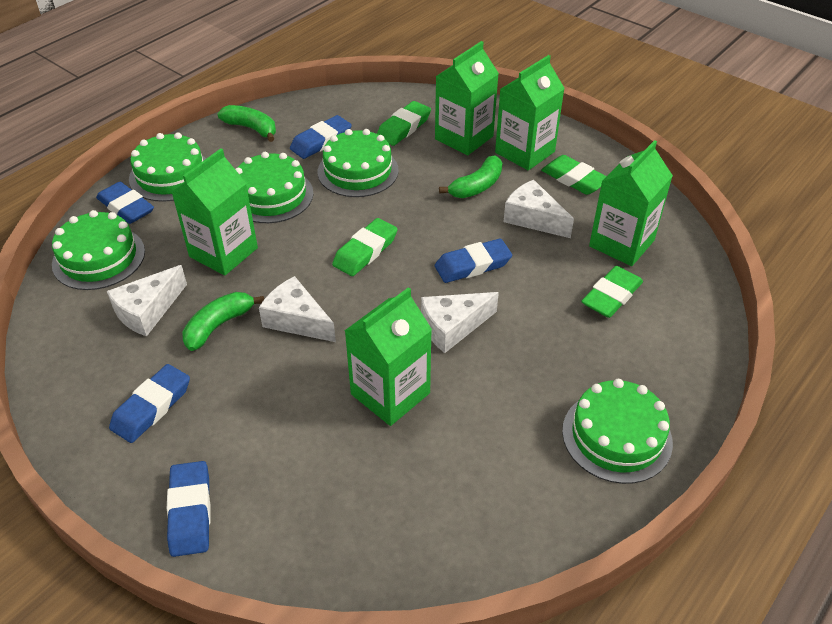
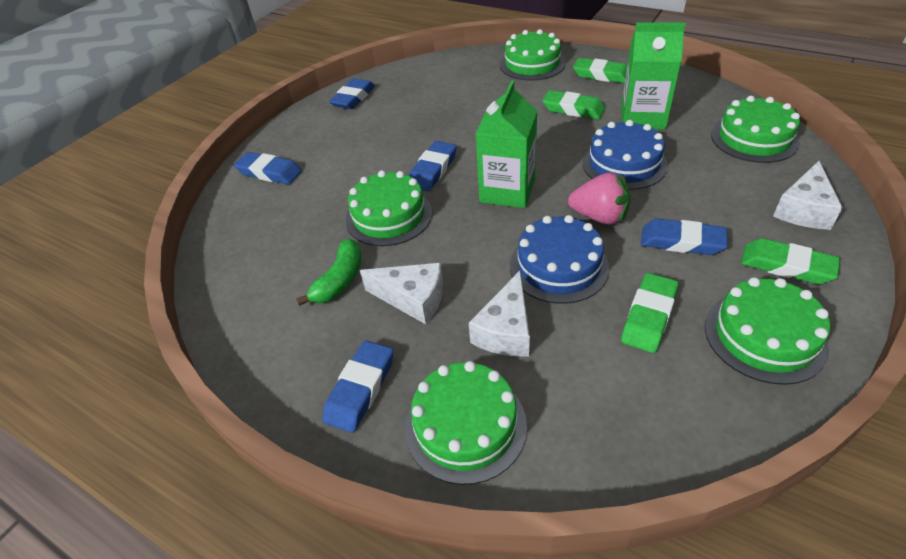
blue cake: 0 -> 2
green banana: 3 -> 1
green carton: 5 -> 2
pink strawberry: 0 -> 1
white cheese: 4 -> 3

